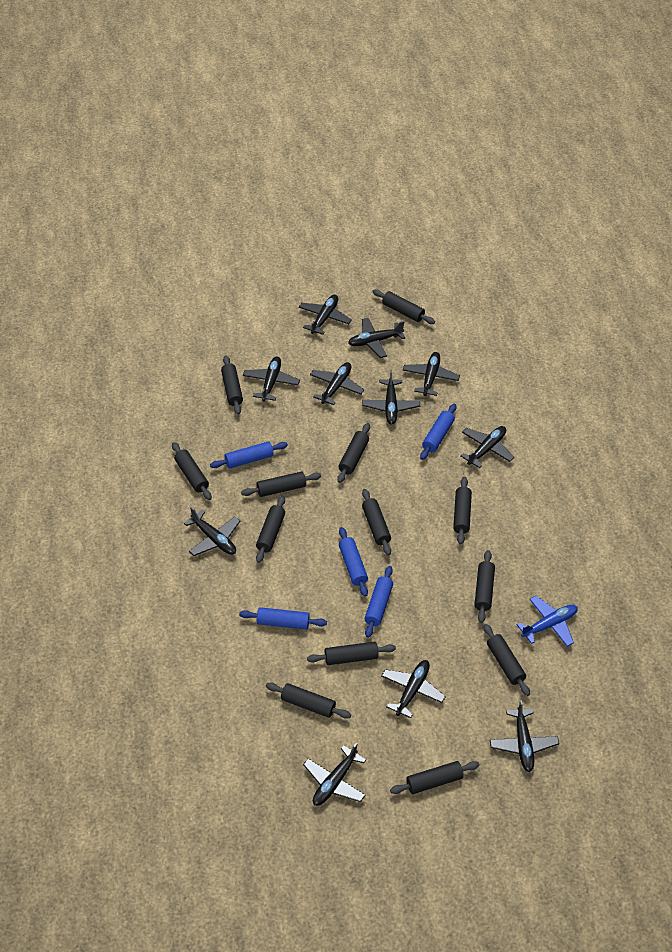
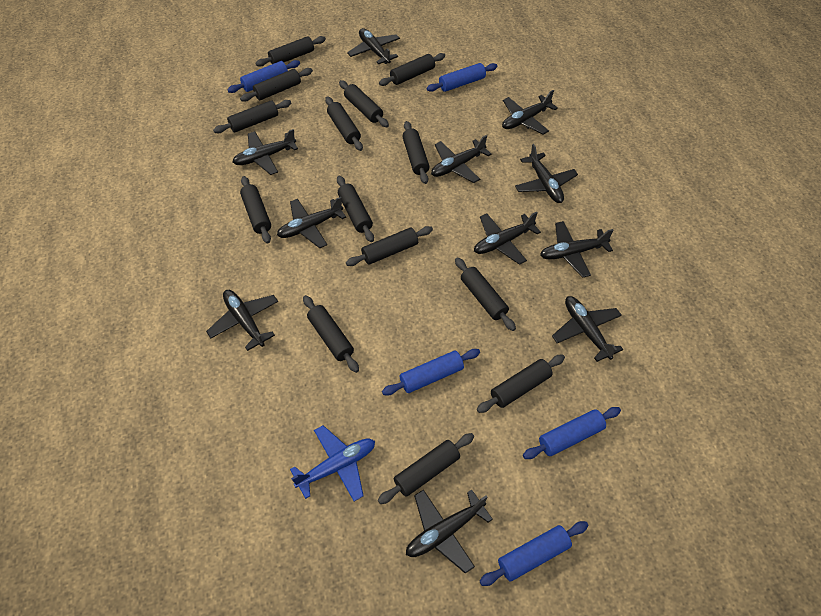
black rolling pin: 13 -> 14

